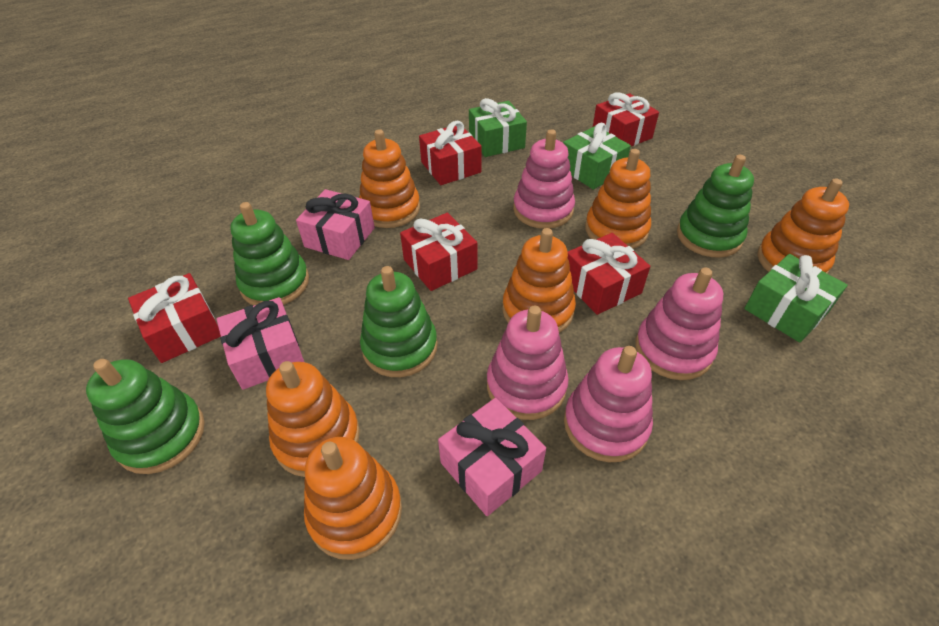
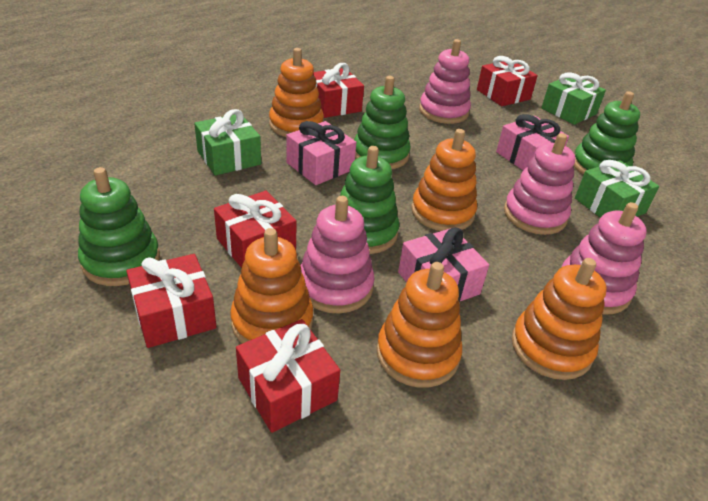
orange stacking toy: 6 -> 5

